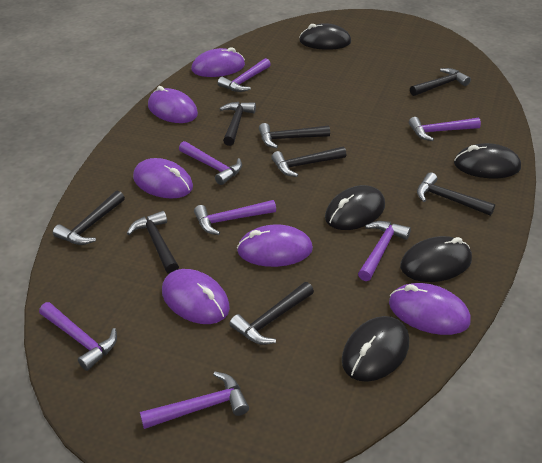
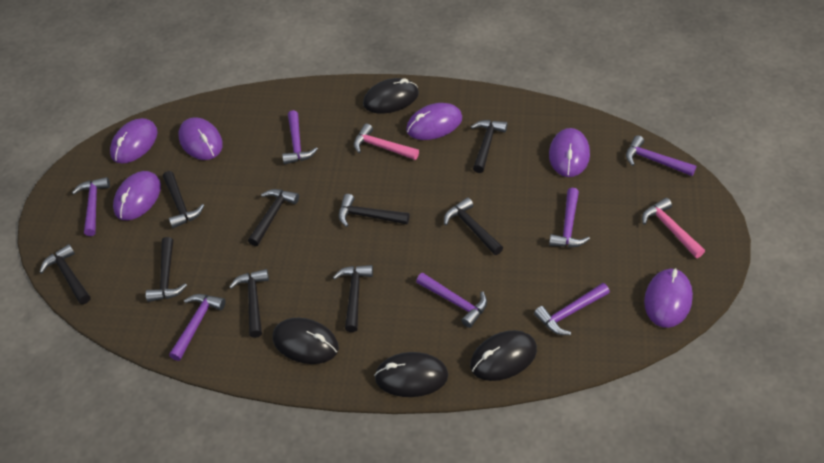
black hammer: 8 -> 9
black mouse: 5 -> 4
pink hammer: 0 -> 2

